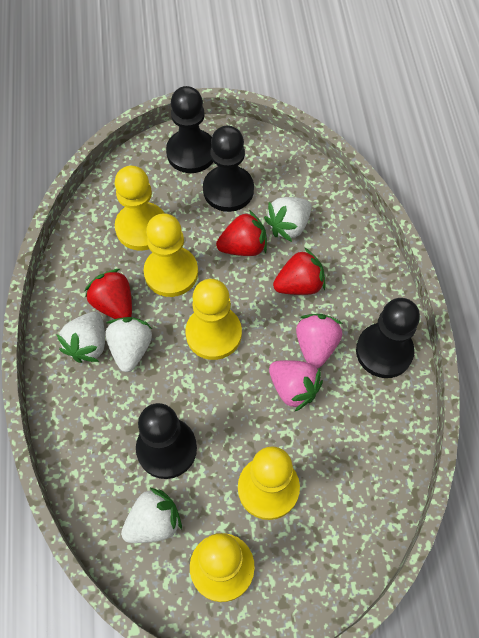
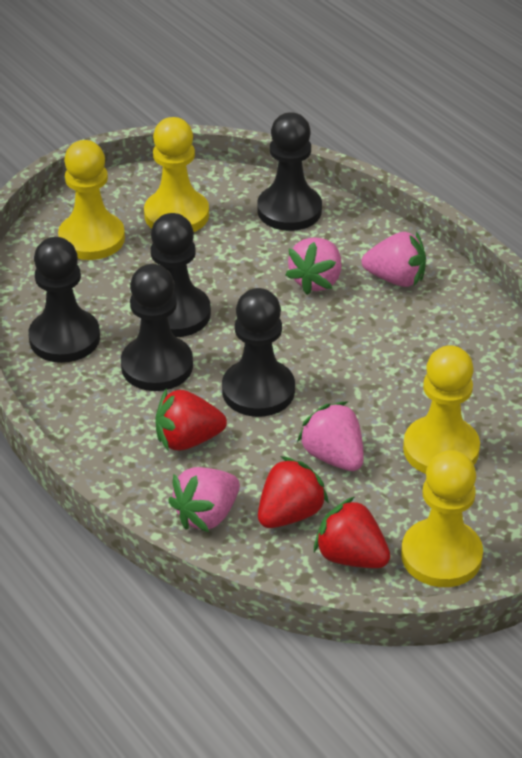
black pawn: 4 -> 5
pink strawberry: 2 -> 4
white strawberry: 4 -> 0
yellow pawn: 5 -> 4

